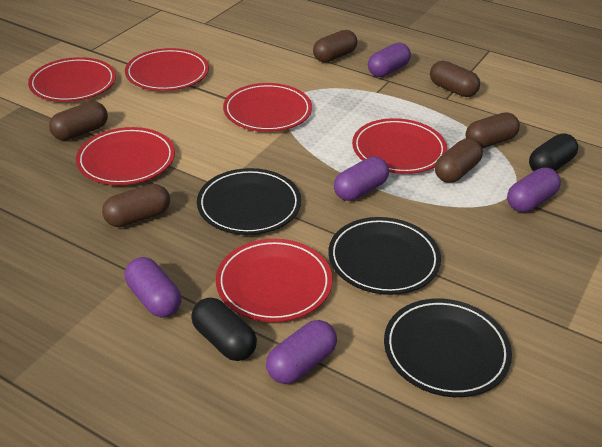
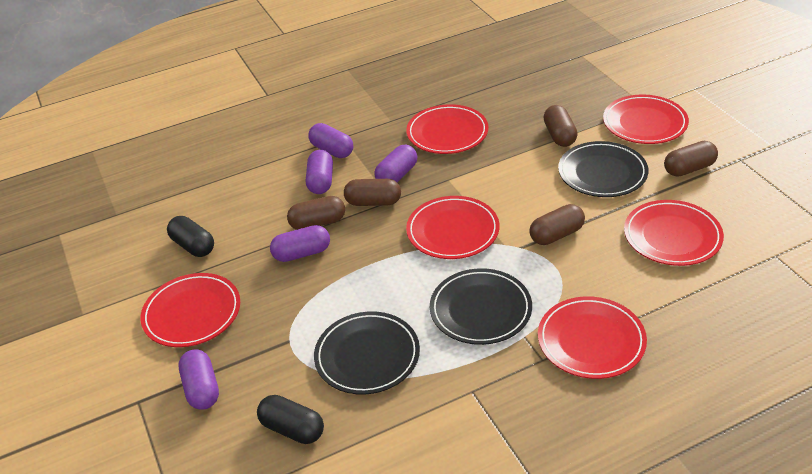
brown capsule: 6 -> 5

